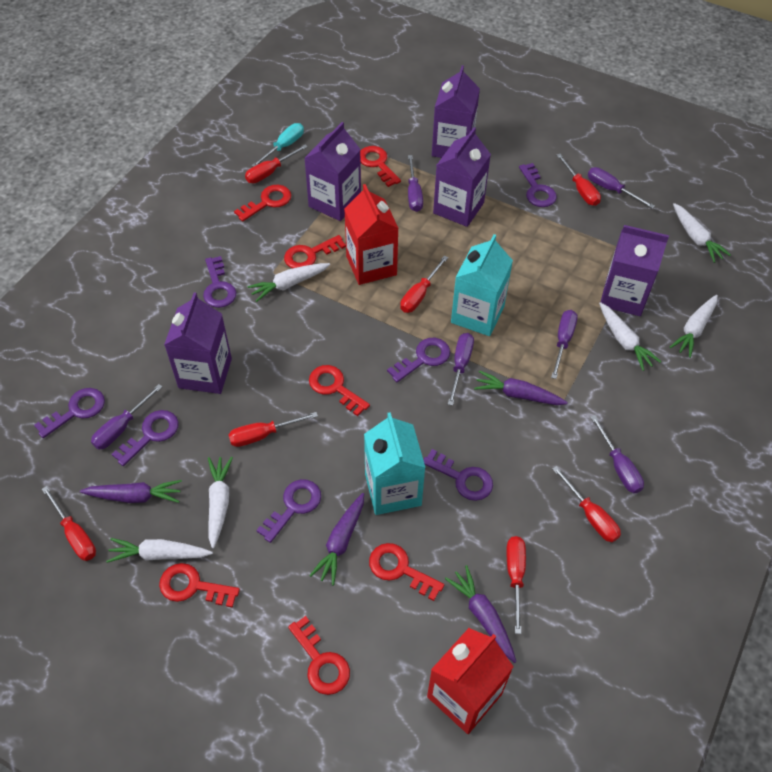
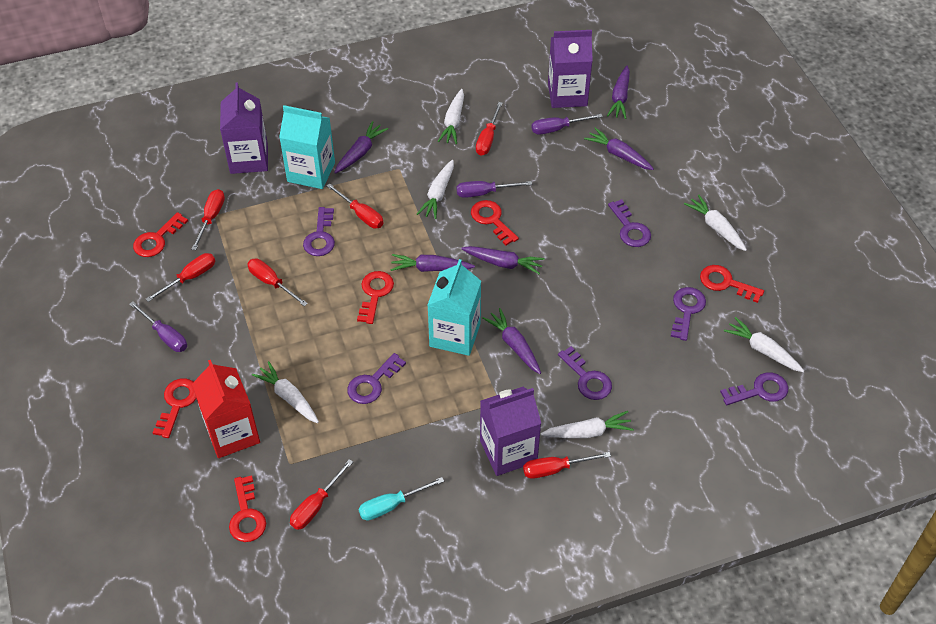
purple carrot: 4 -> 6
purple carton: 5 -> 3
purple key: 7 -> 6
purple screwdriver: 6 -> 3
red carton: 2 -> 1
red key: 7 -> 6

